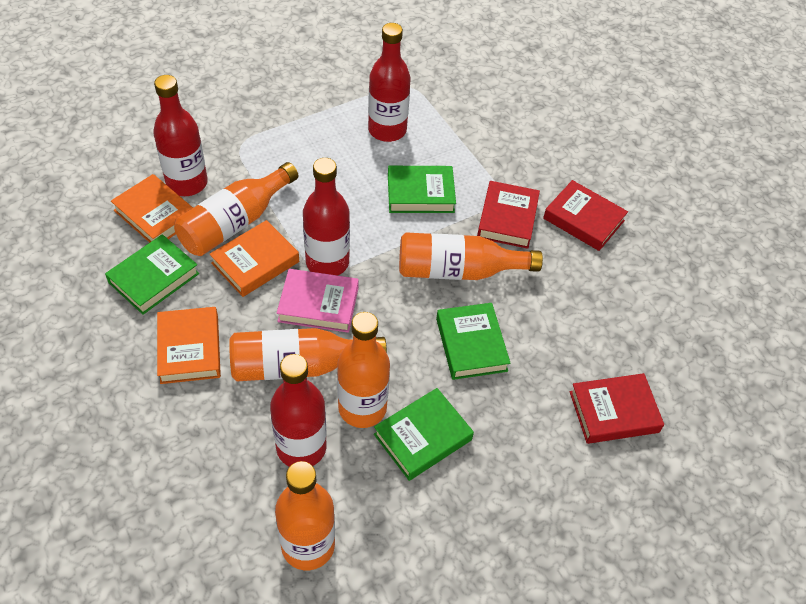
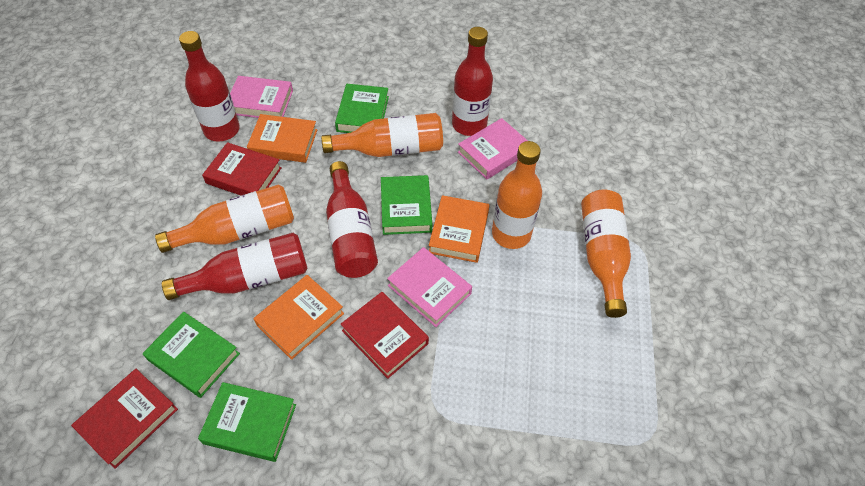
orange bottle: 5 -> 4
pink book: 1 -> 3

